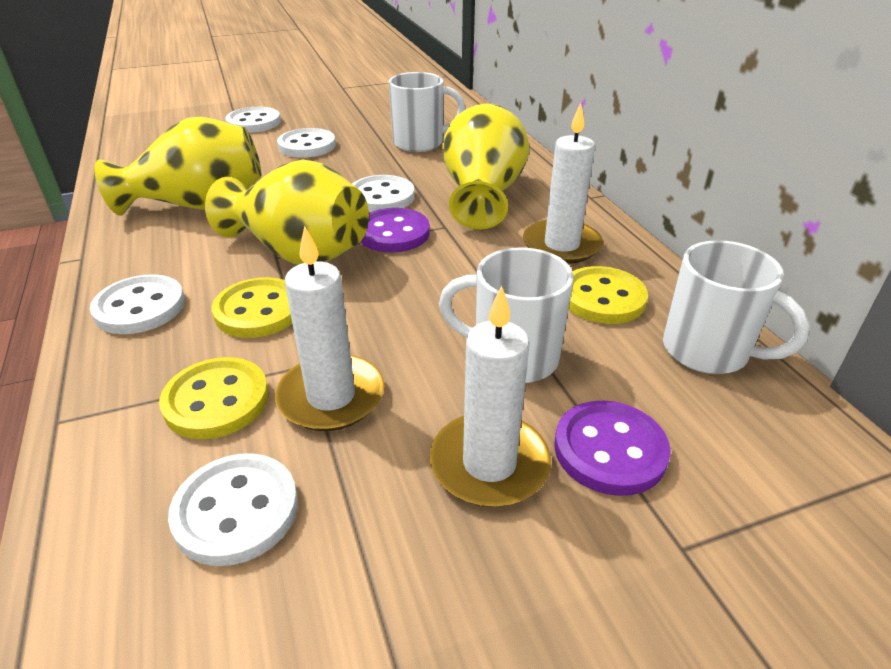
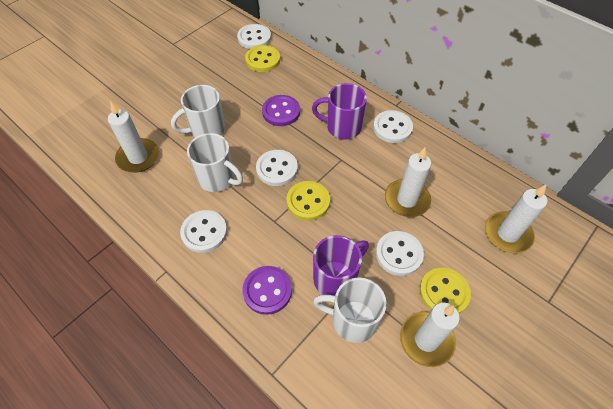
purple mug: 0 -> 2
white candle: 3 -> 4
yellow vase: 3 -> 0

